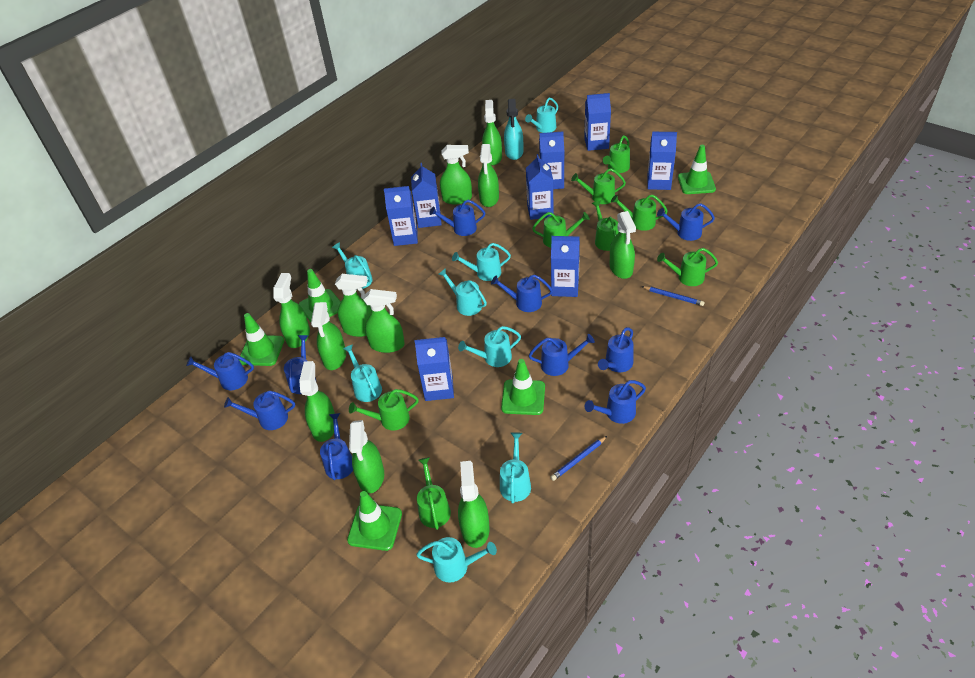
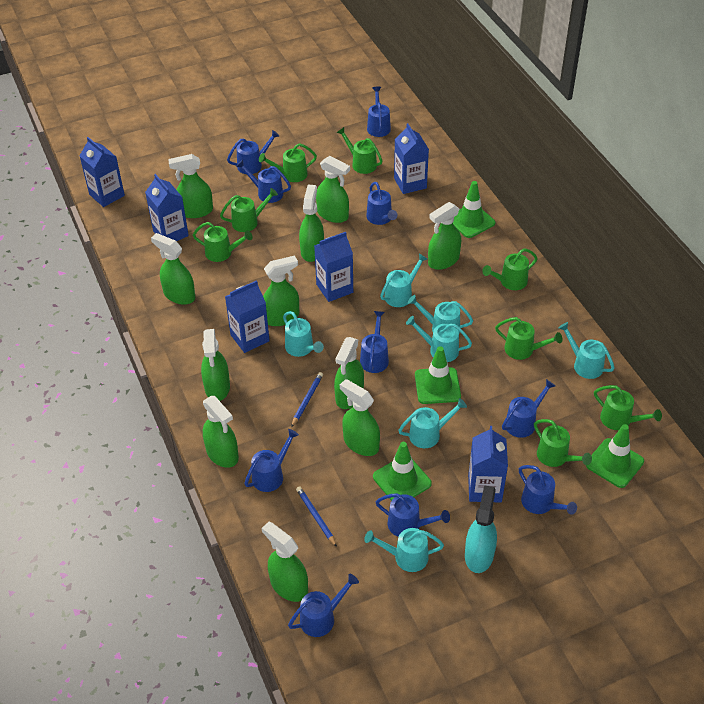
blue carton: 8 -> 6
green traffic cone: 5 -> 4
turquoise watering can: 8 -> 7

